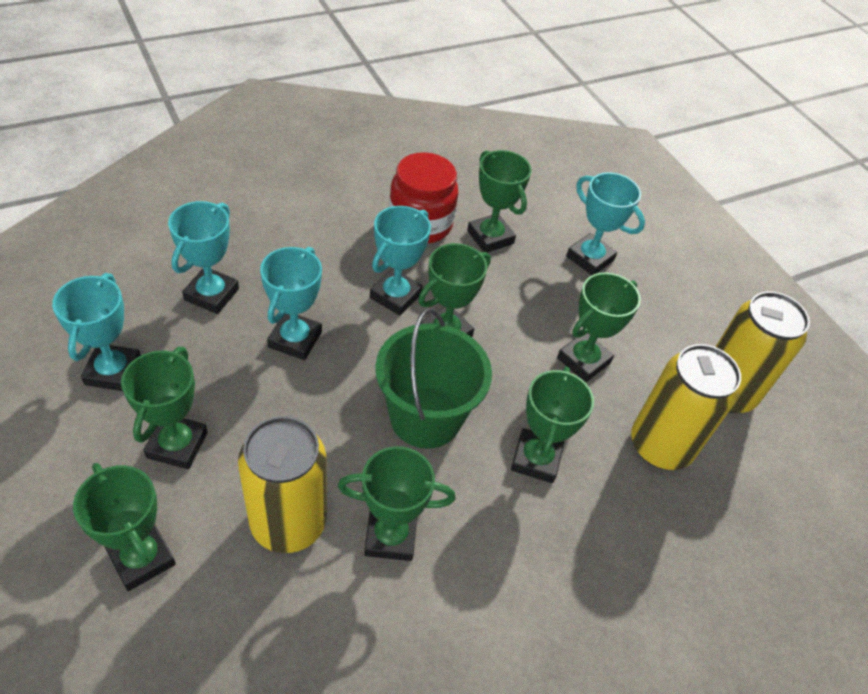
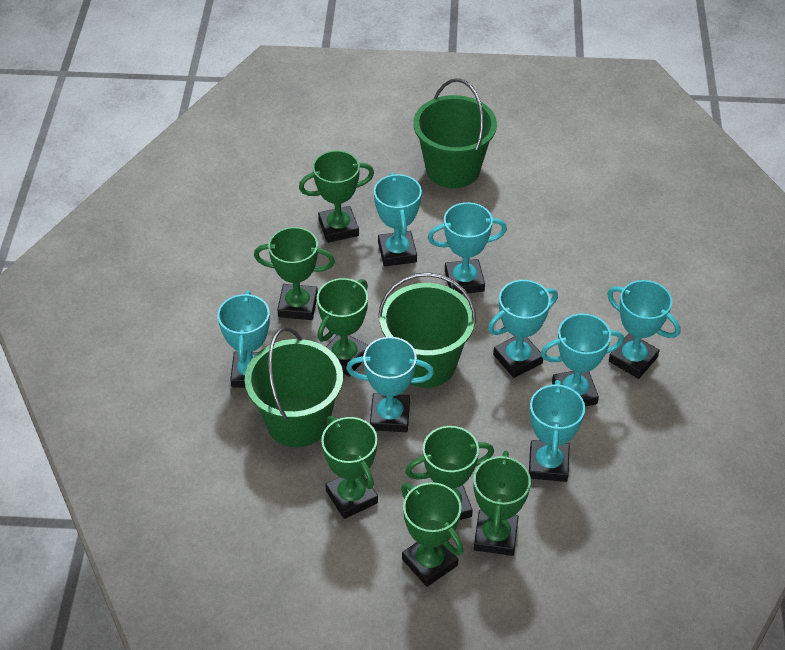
green bucket: 1 -> 3
red jar: 1 -> 0
turquoise trophy: 5 -> 8
yellow can: 3 -> 0

